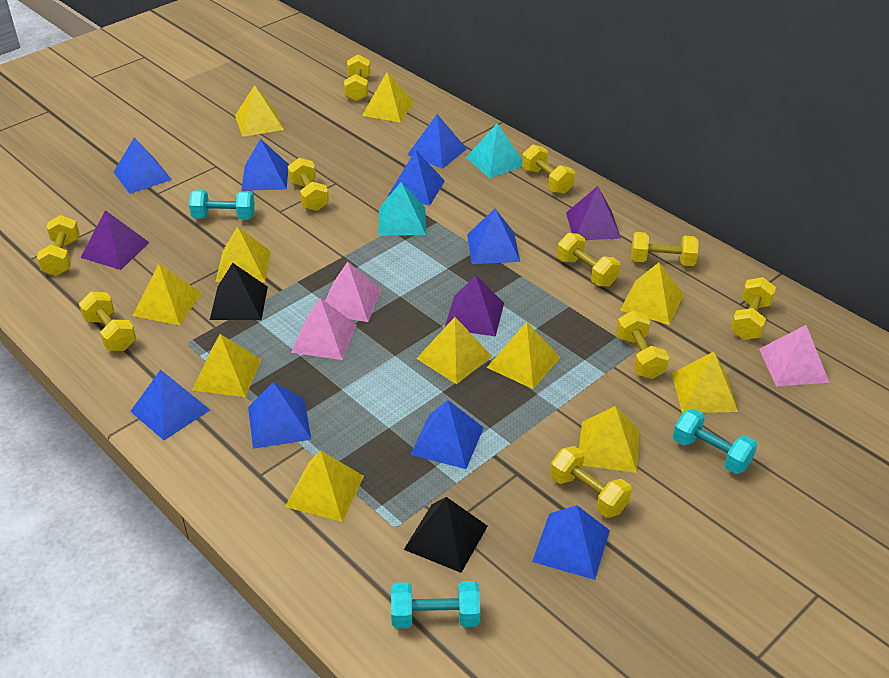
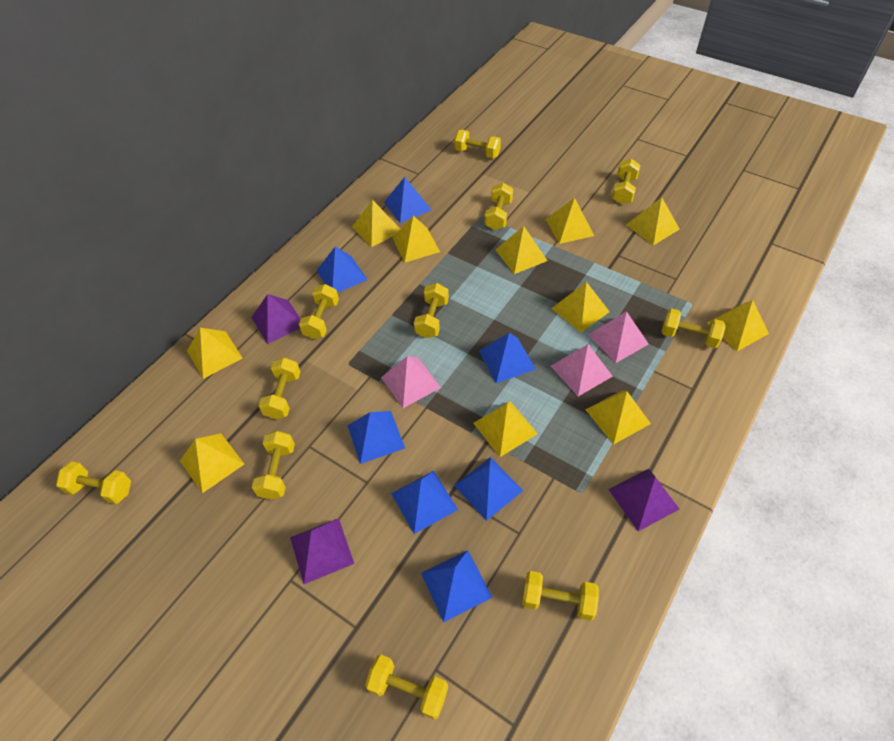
black pyramid: 2 -> 0
blue pyramid: 9 -> 7
turquoise dumbbell: 3 -> 0
turquoise pyramid: 2 -> 0
yellow dumbbell: 10 -> 11

